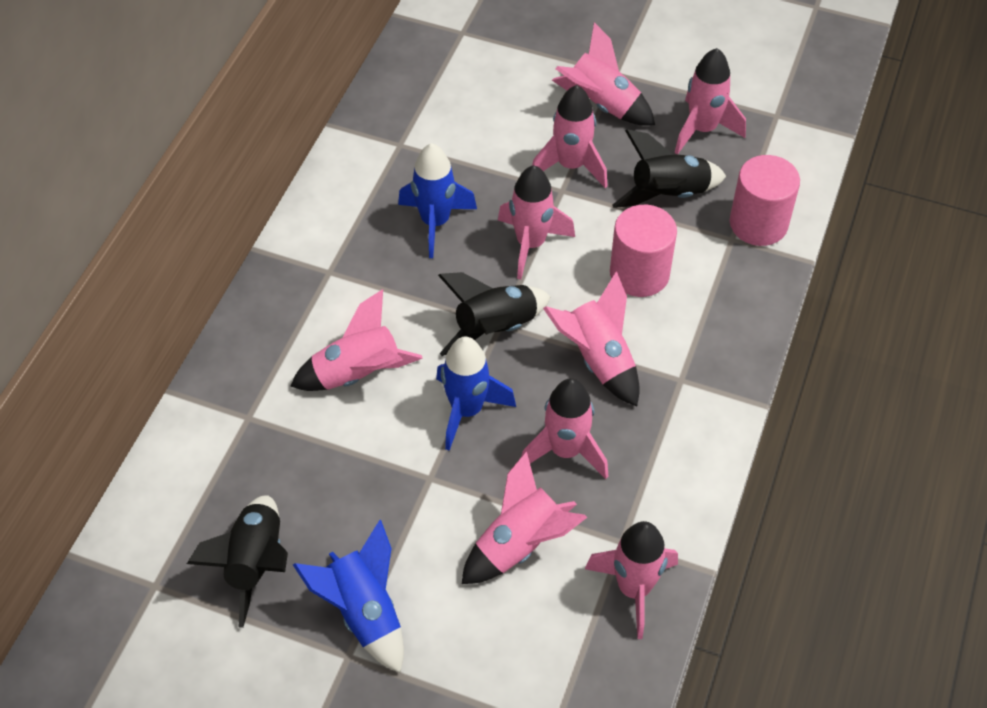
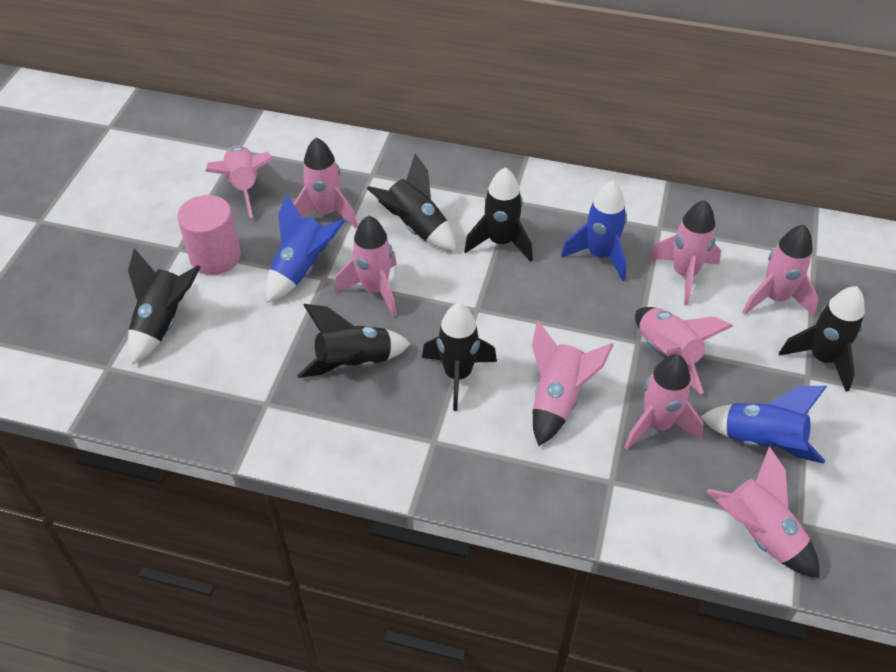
black rocket: 3 -> 6
pink cylinder: 2 -> 1

